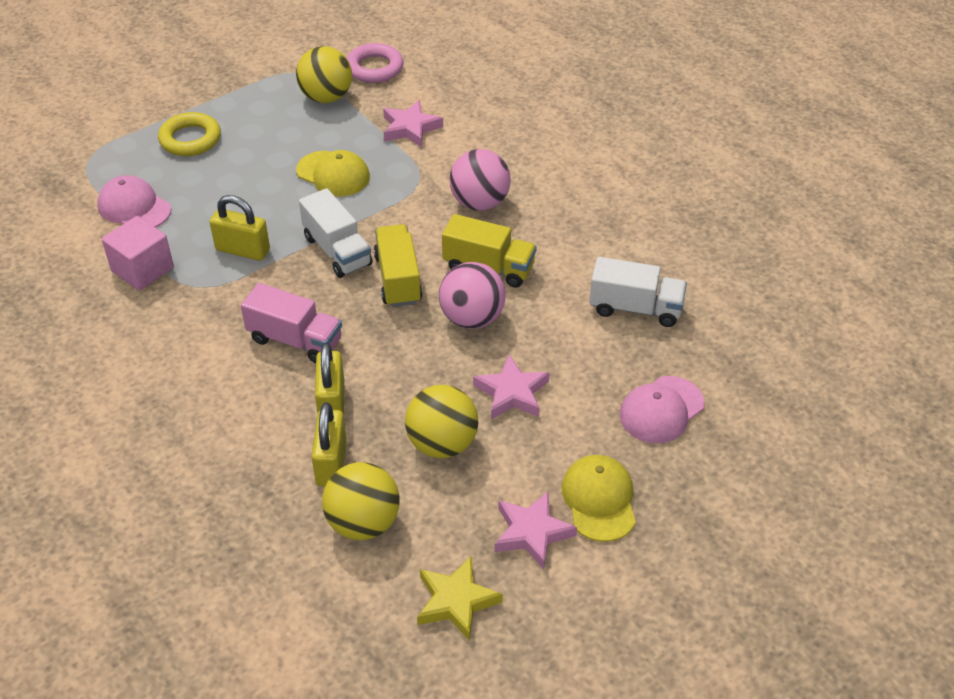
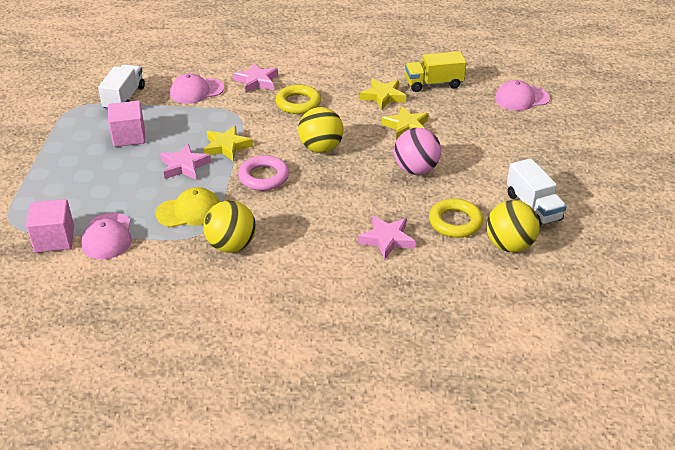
pink ball: 2 -> 1
pink cap: 2 -> 3
pink cube: 1 -> 2
pink truck: 1 -> 0
yellow cap: 2 -> 1
yellow padlock: 3 -> 0
yellow ring: 1 -> 2
yellow star: 1 -> 3
yellow truck: 2 -> 1

